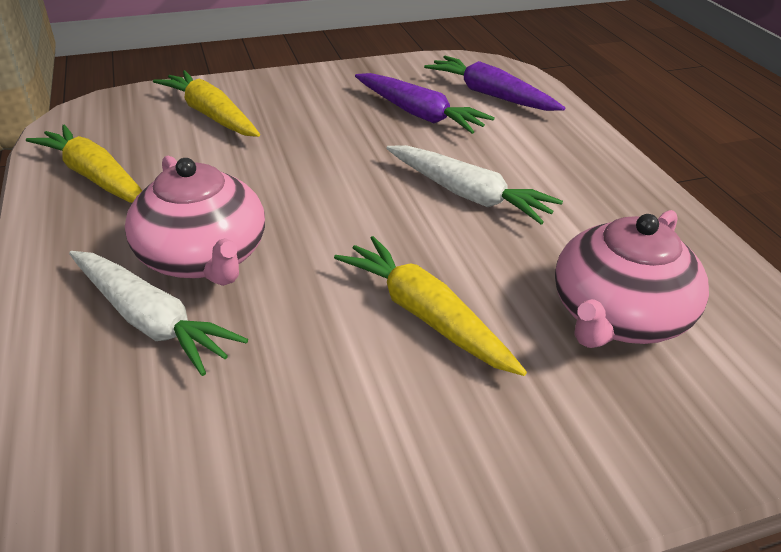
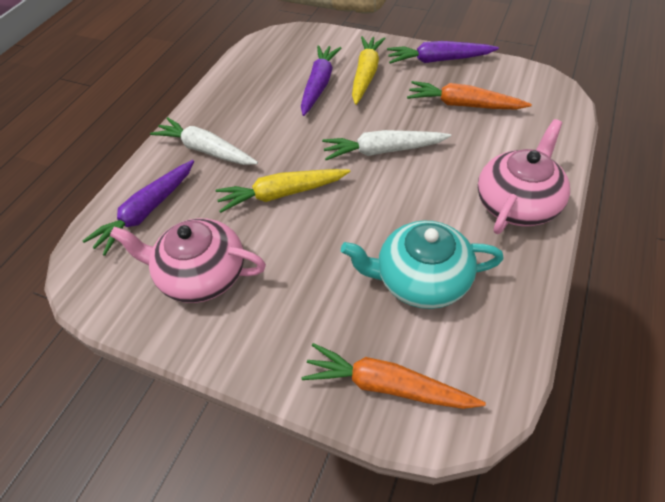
orange carrot: 0 -> 2
purple carrot: 2 -> 3
turquoise teapot: 0 -> 1
yellow carrot: 3 -> 2

